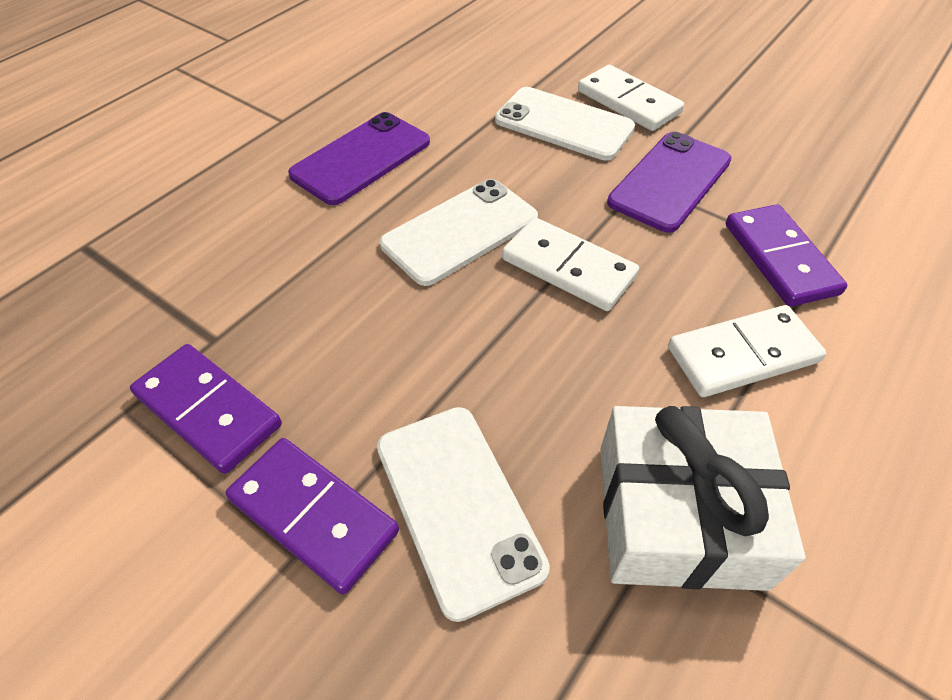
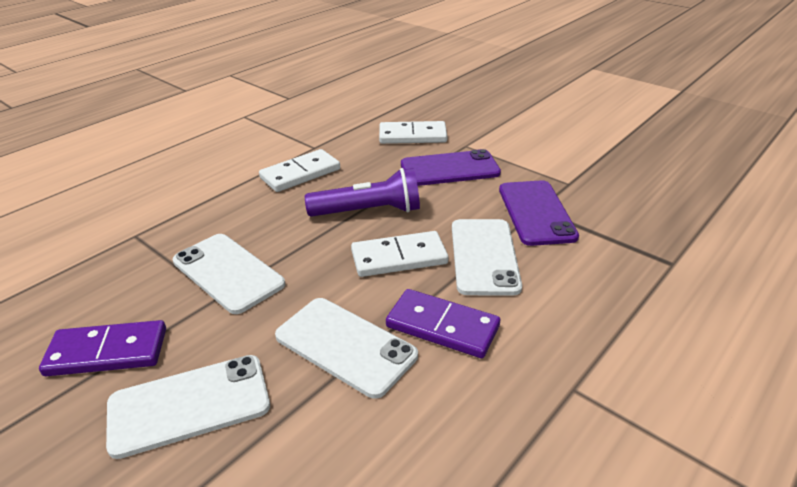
purple domino: 3 -> 2
purple flashlight: 0 -> 1
white gift: 1 -> 0
white phone: 3 -> 4

